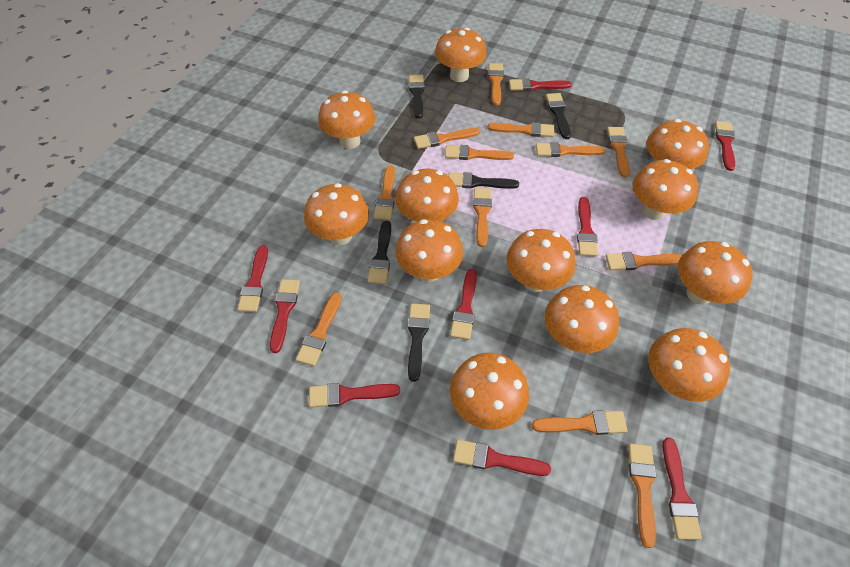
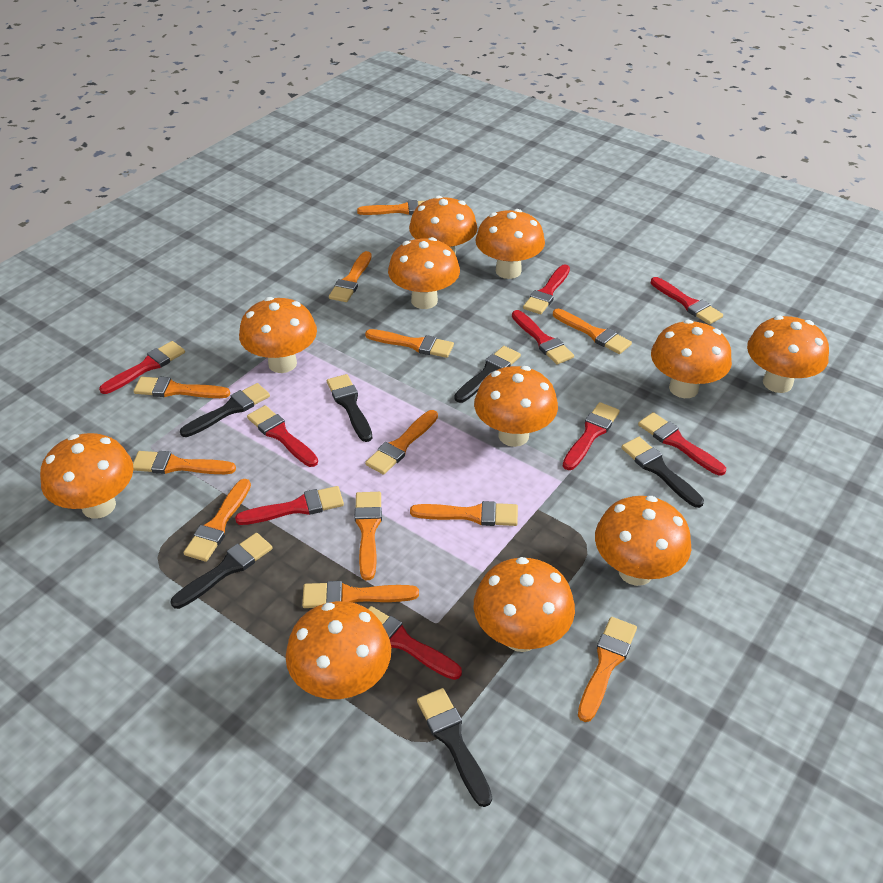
black brush: 5 -> 6
orange mushroom: 12 -> 11

